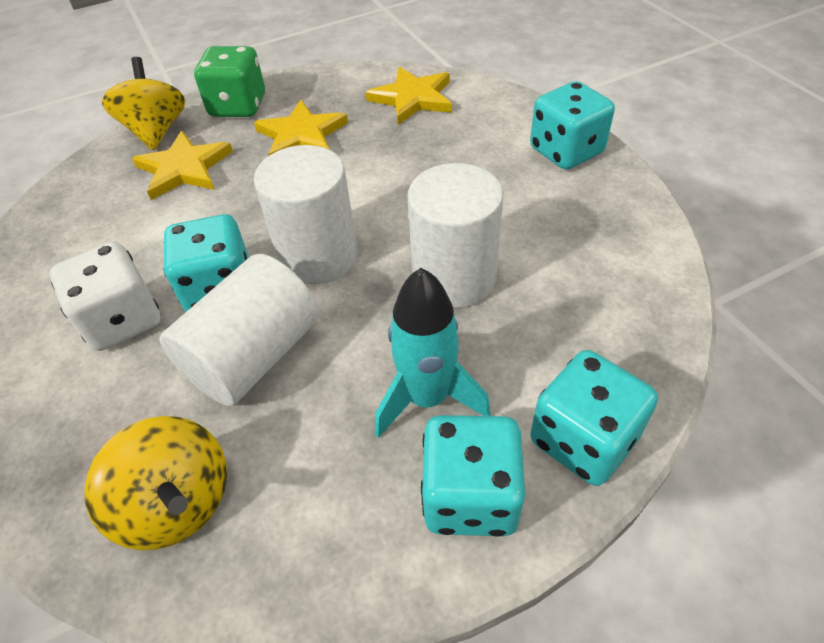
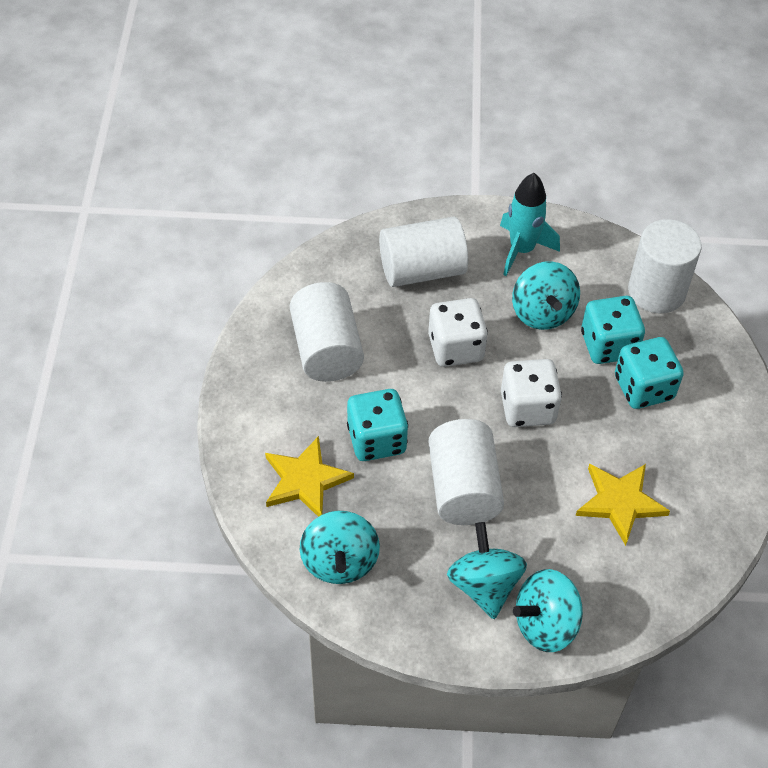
green dice: 1 -> 0
turquoise dice: 4 -> 3
turquoise spinning top: 0 -> 4
white cylinder: 3 -> 4
white dice: 1 -> 2
yellow spinning top: 2 -> 0
yellow star: 3 -> 2

